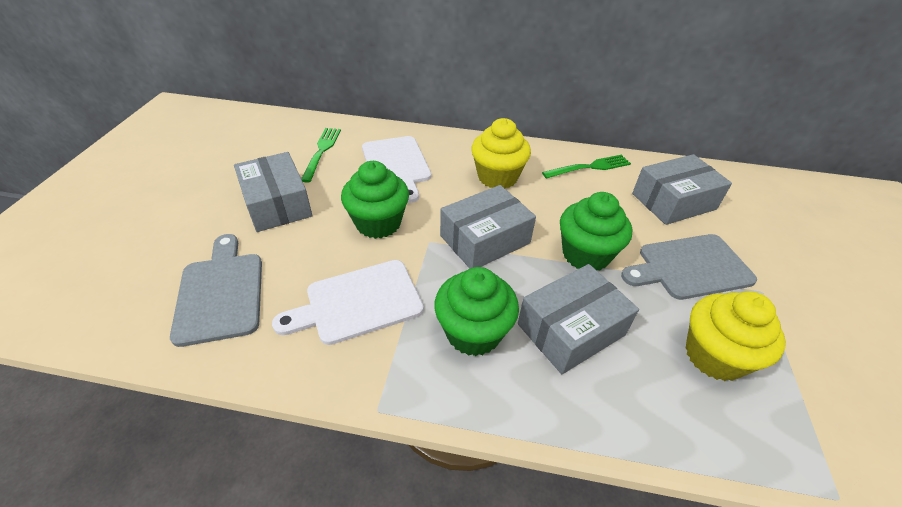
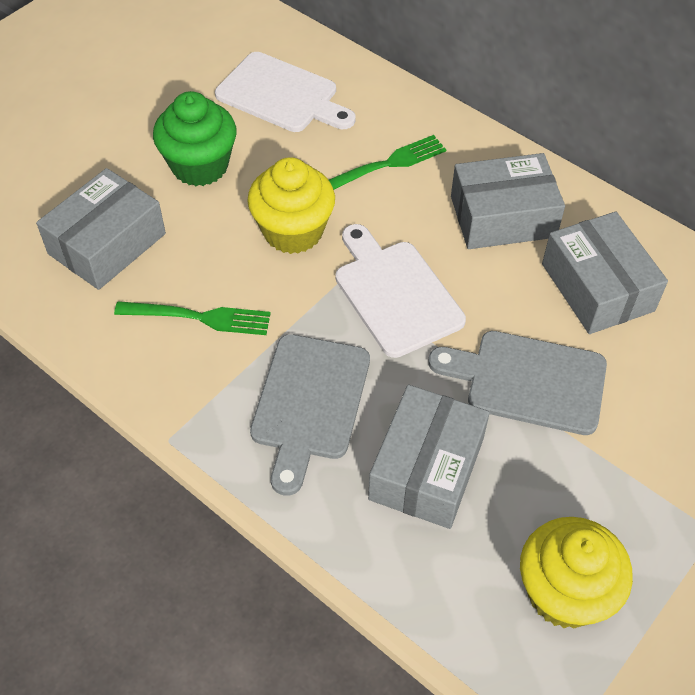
green cupcake: 3 -> 1

